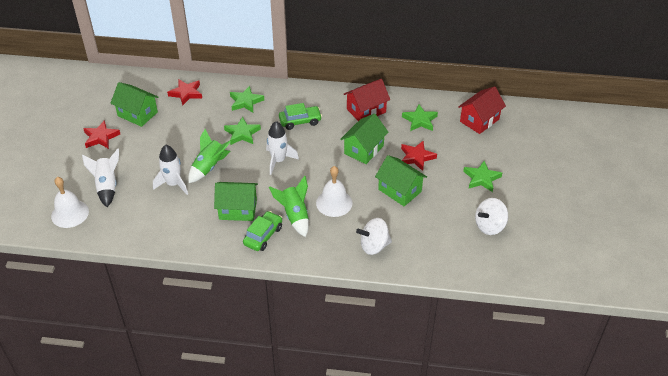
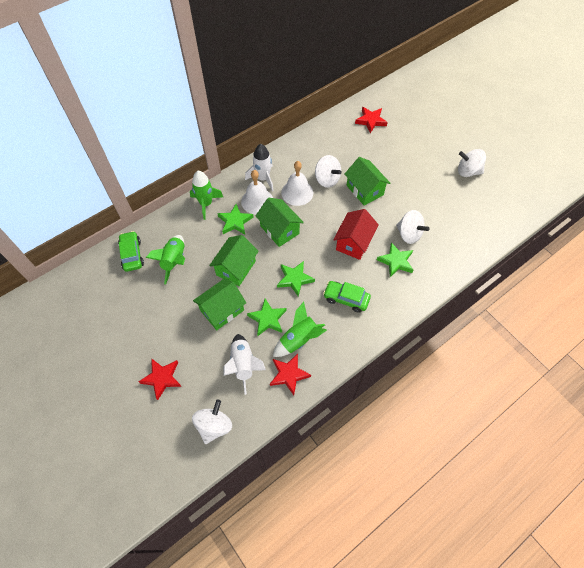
green rocket: 2 -> 3
red house: 2 -> 1
white rocket: 3 -> 2
white spinning top: 2 -> 4

